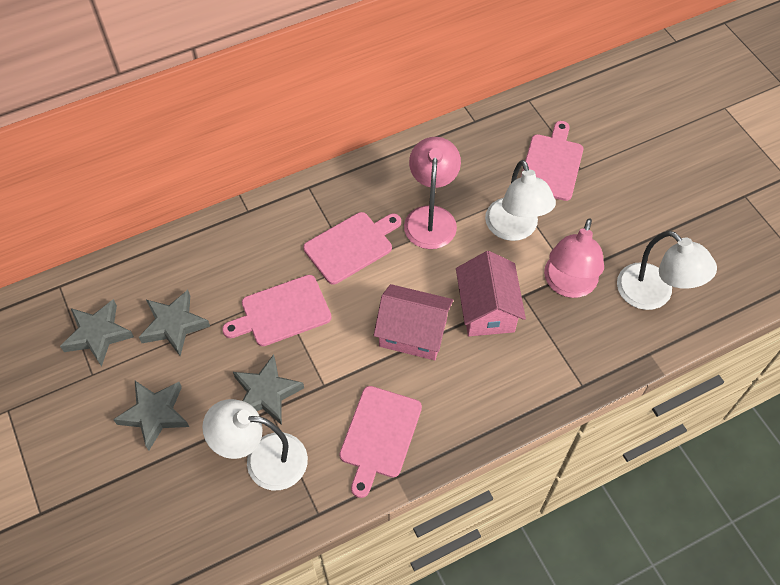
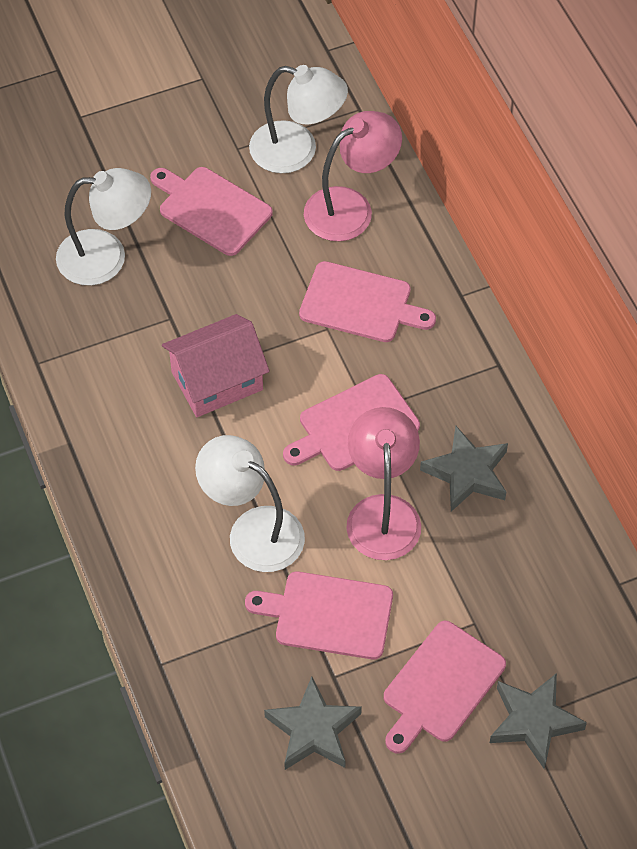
grey star: 4 -> 3
pink cutting board: 4 -> 5
pink house: 2 -> 1

